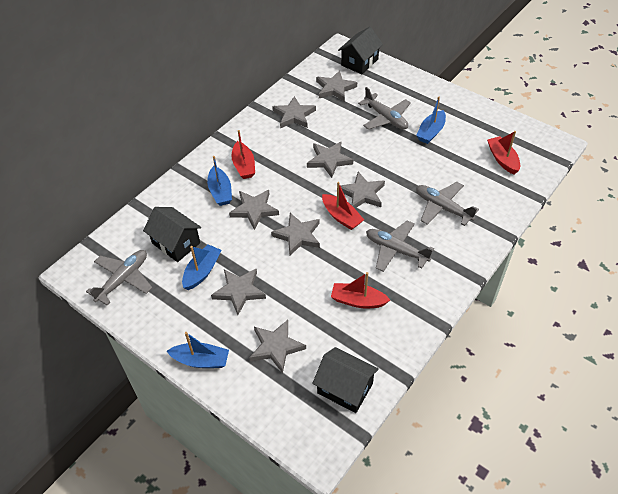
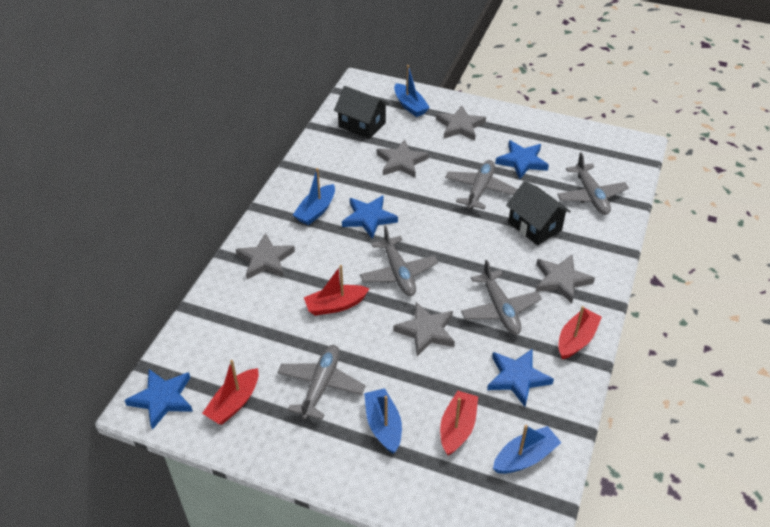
black house: 3 -> 2
blue star: 0 -> 4
grey plane: 4 -> 5
grey star: 8 -> 5

